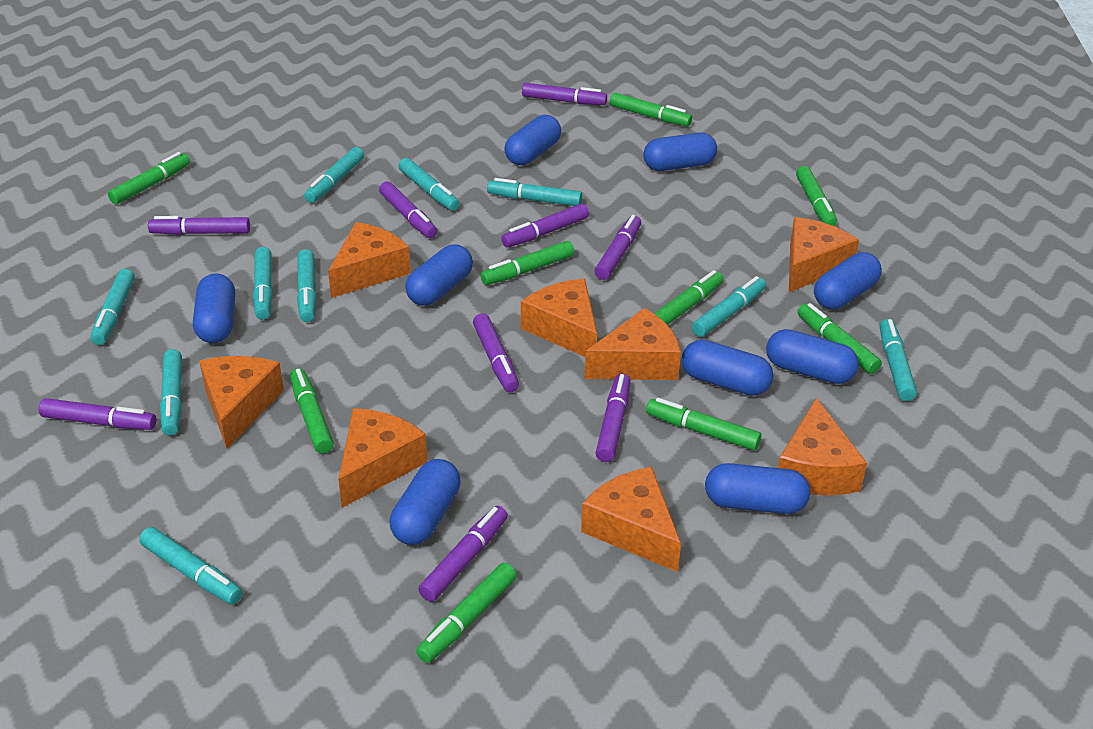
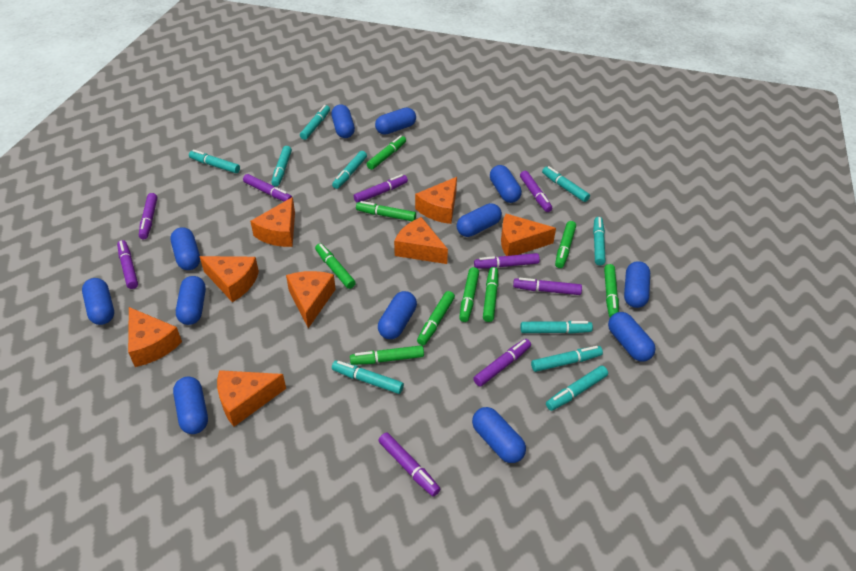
blue capsule: 9 -> 12

